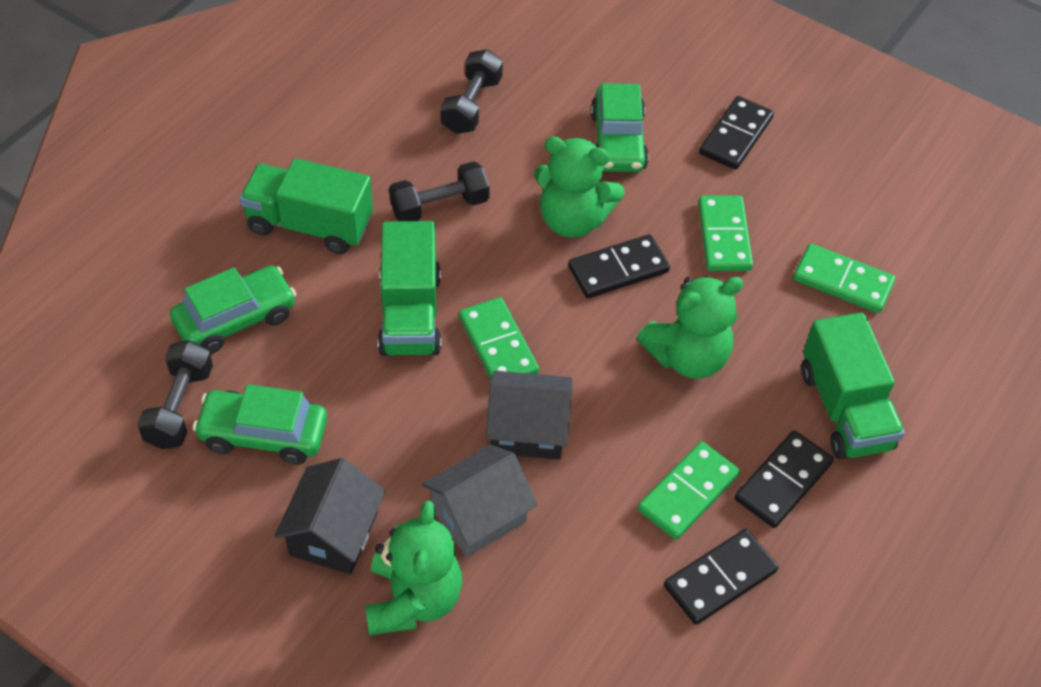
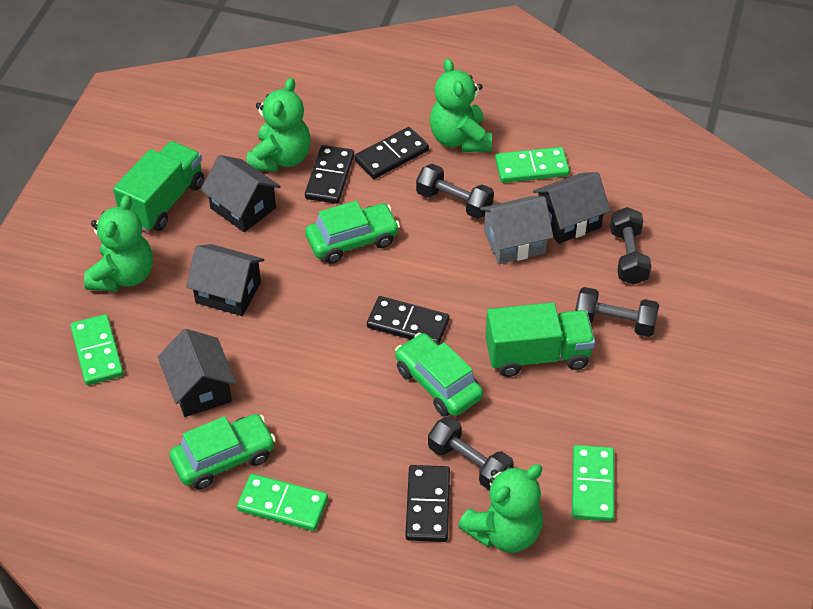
black dumbbell: 3 -> 4
black house: 2 -> 4
green teddy bear: 3 -> 4
green truck: 3 -> 2

